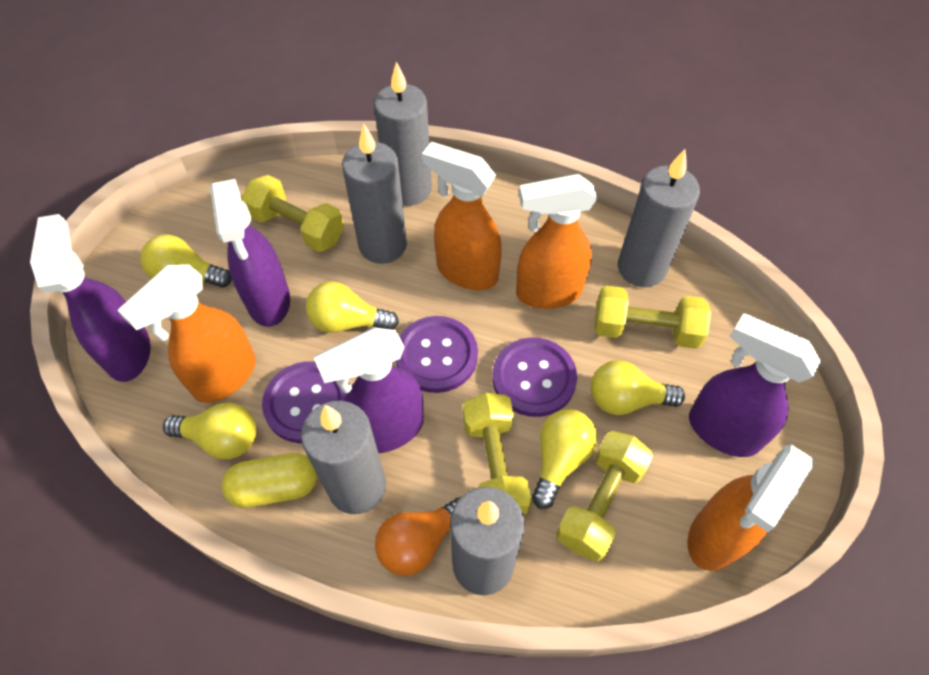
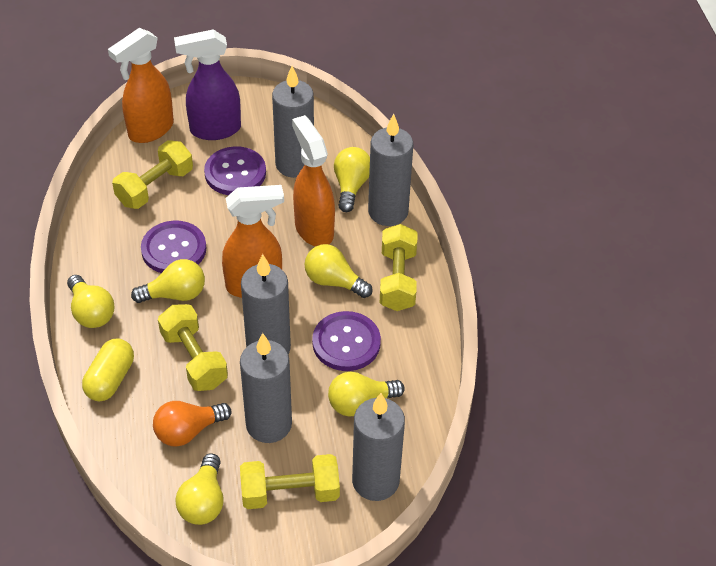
orange spray bottle: 4 -> 3
purple spray bottle: 4 -> 1
yellow light bulb: 5 -> 6

